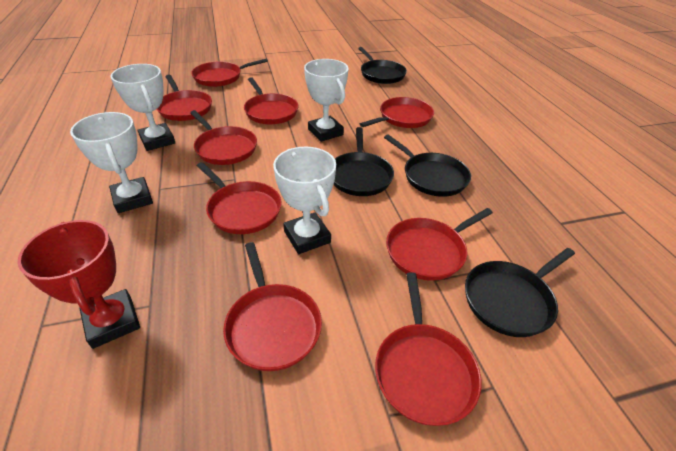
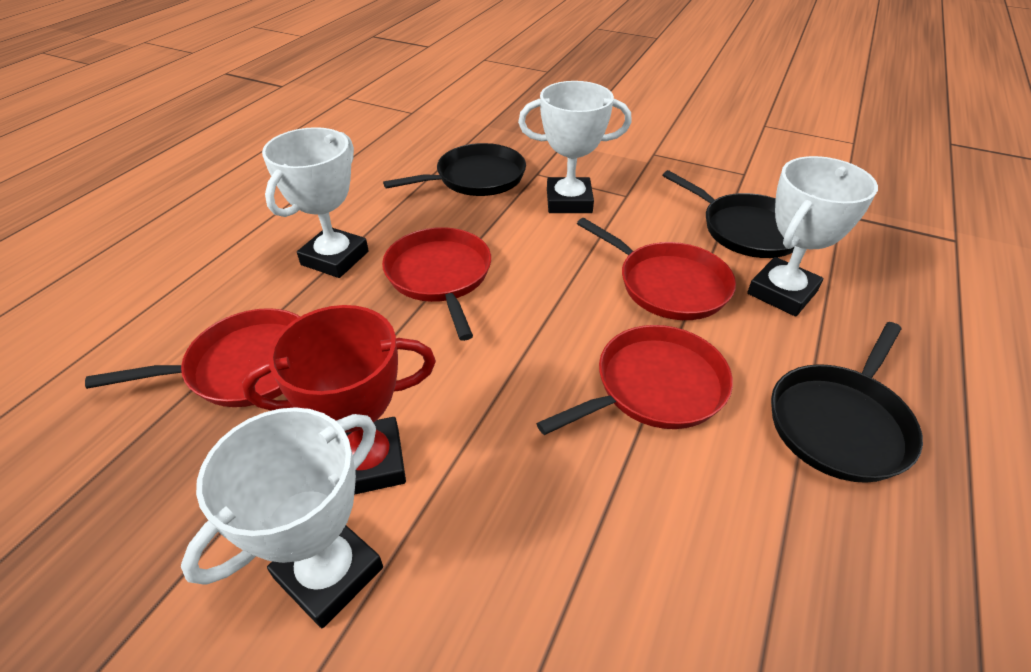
black pan: 4 -> 3
red pan: 9 -> 4

